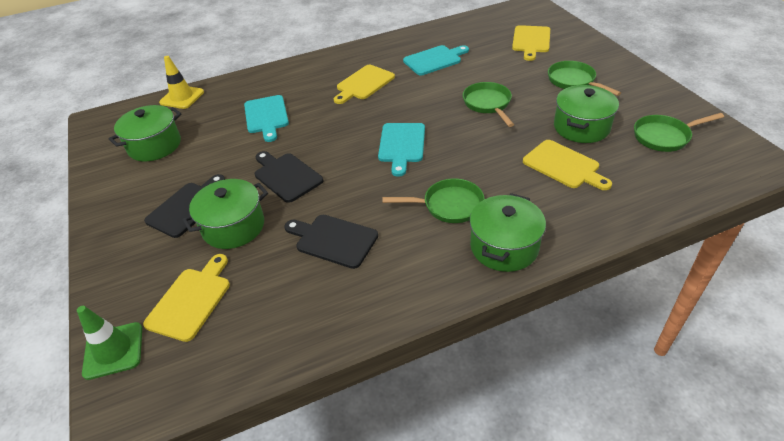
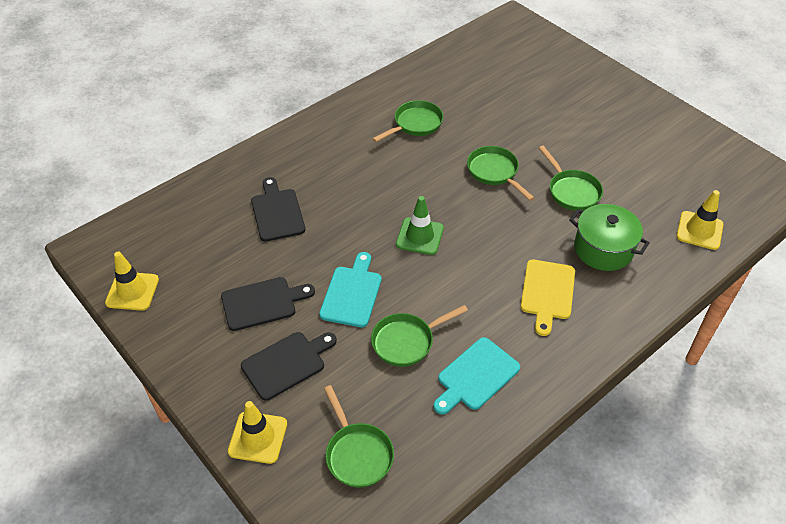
green pan: 4 -> 5
green pot: 4 -> 1
turquoise cutting board: 3 -> 2
yellow cutting board: 4 -> 1
yellow traffic cone: 1 -> 3

